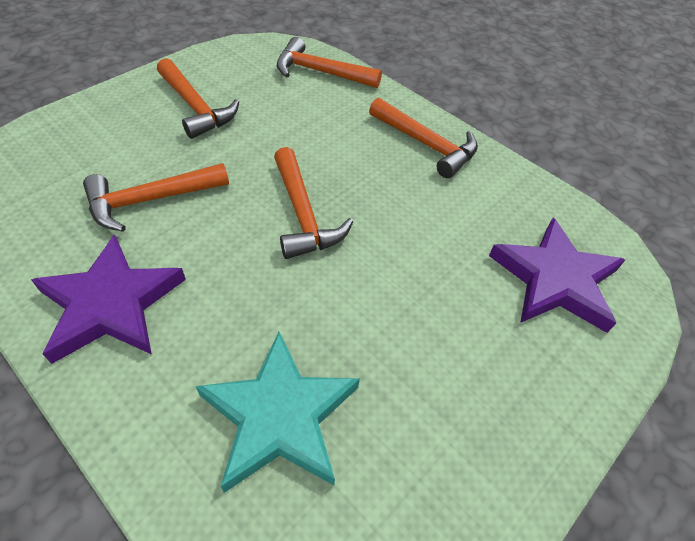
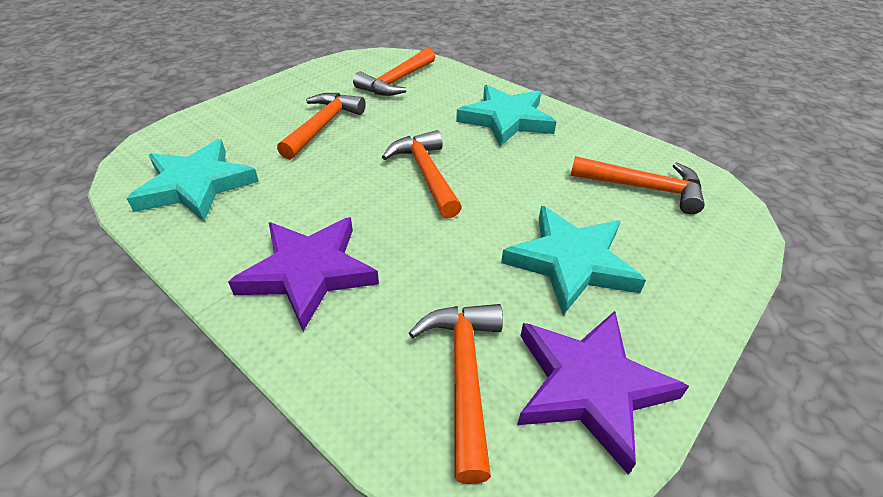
turquoise star: 1 -> 3

